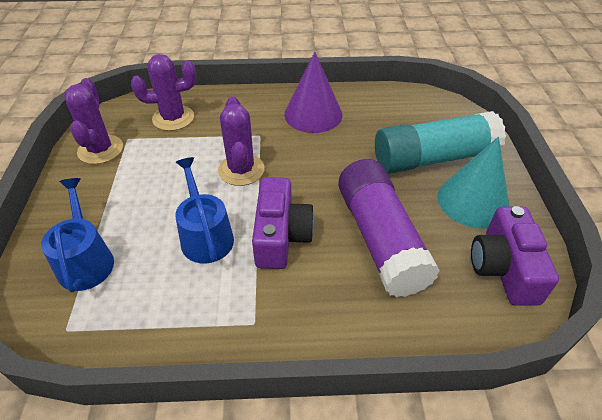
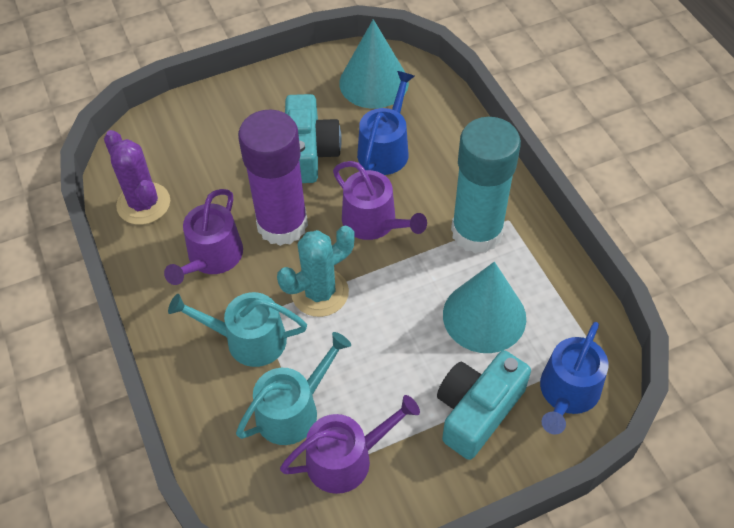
purple cactus: 3 -> 1
purple camera: 2 -> 0
purple cone: 1 -> 0
purple watering can: 0 -> 3
turquoise cactus: 0 -> 1
turquoise camera: 0 -> 2
turquoise cone: 1 -> 2
turquoise watering can: 0 -> 2

